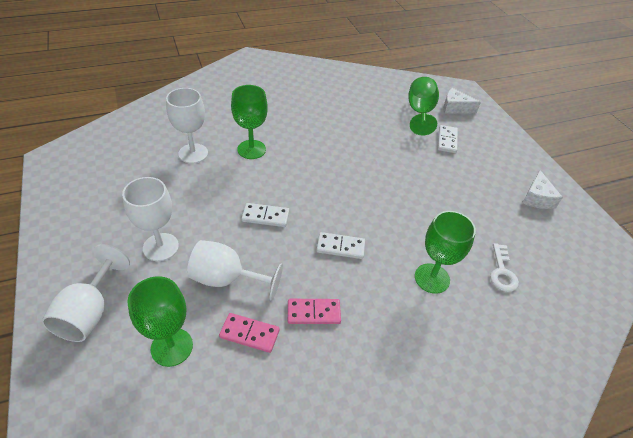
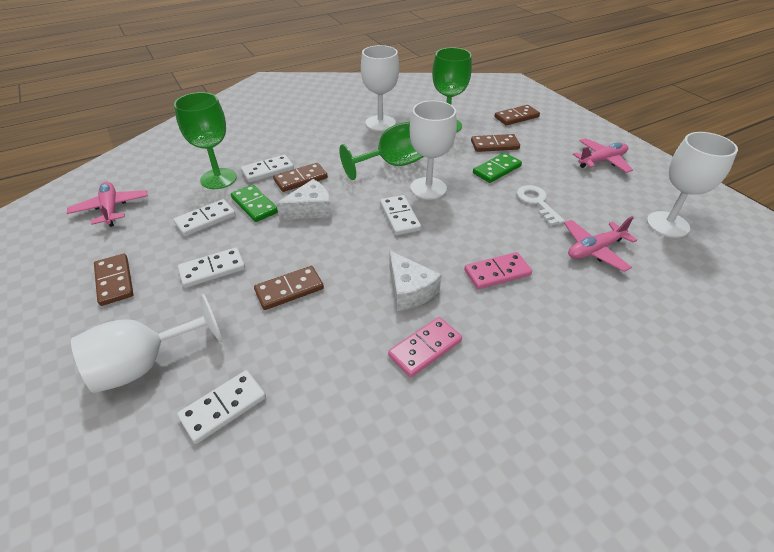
brown domino: 0 -> 5
green domino: 0 -> 2
green goblet: 4 -> 3
pink plane: 0 -> 3
white domino: 3 -> 5

